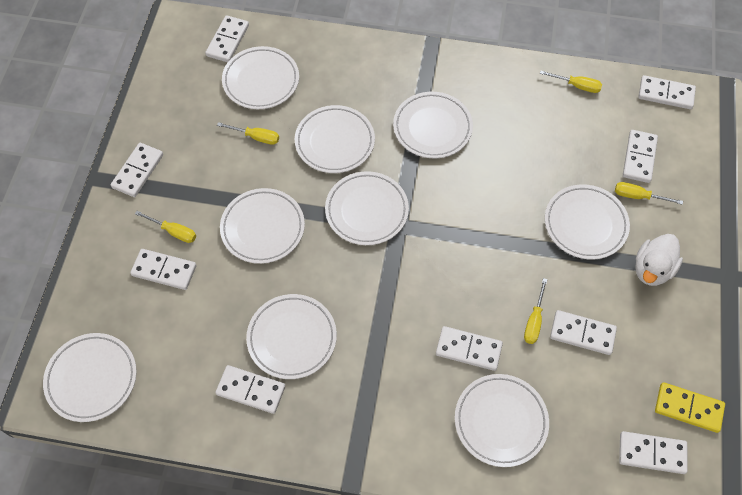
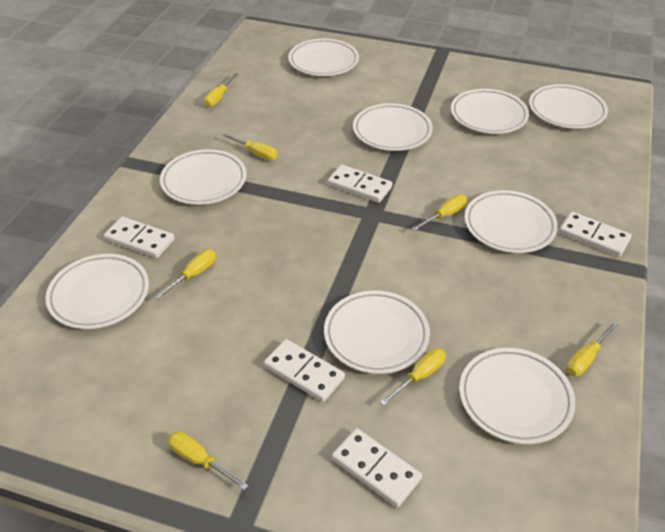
white domino: 9 -> 5
white duck: 1 -> 0
yellow domino: 1 -> 0
yellow screwdriver: 5 -> 7

